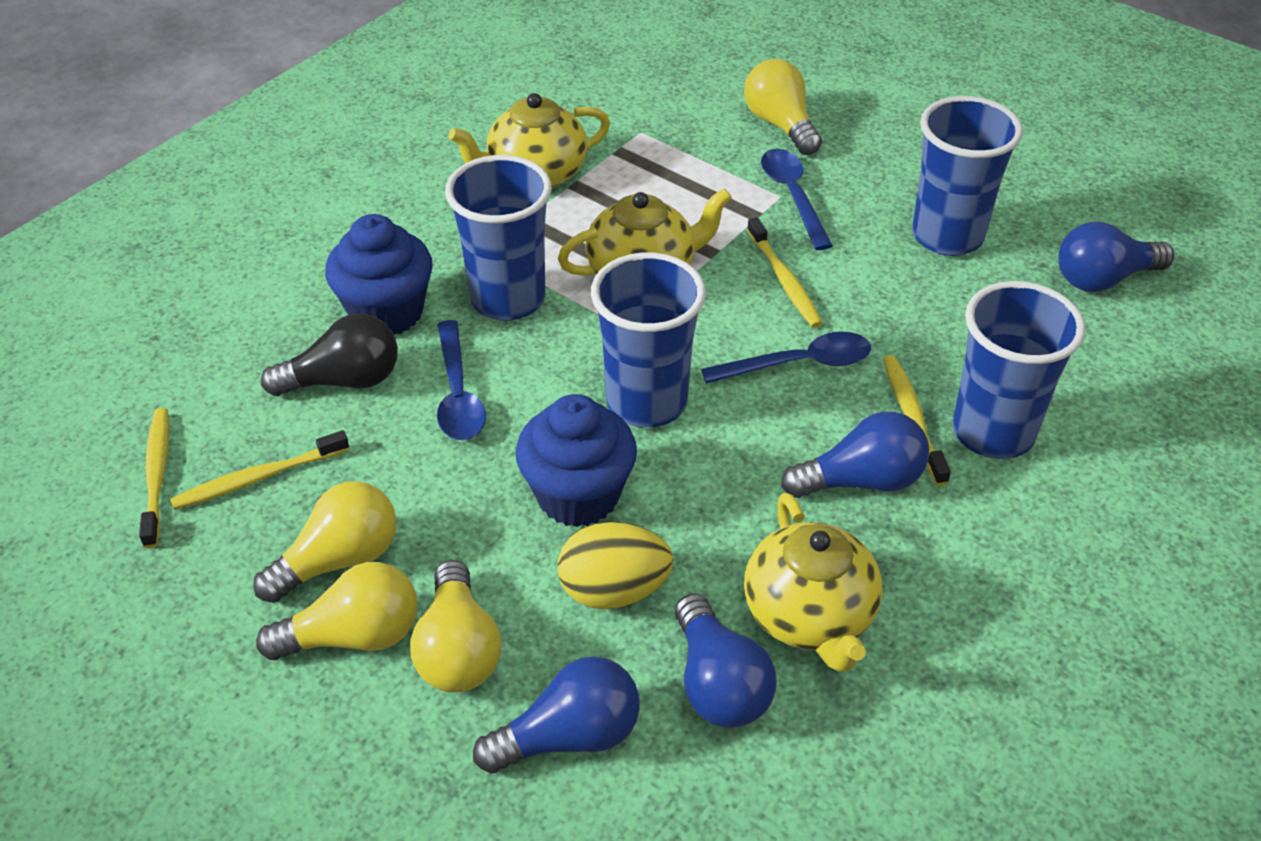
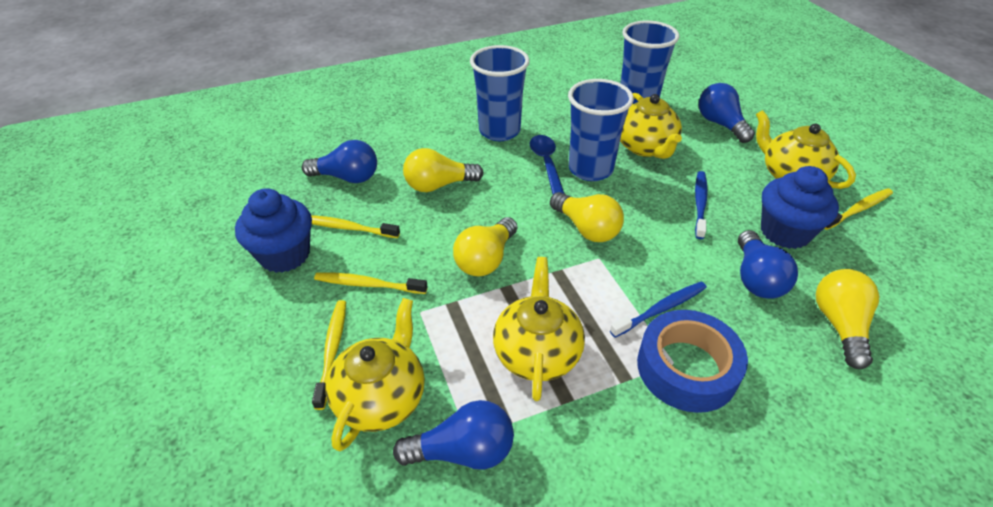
black light bulb: 1 -> 0
blue cup: 4 -> 3
blue spoon: 3 -> 1
blue tape: 0 -> 1
blue toothbrush: 0 -> 2
yellow egg: 1 -> 0
yellow teapot: 3 -> 4

